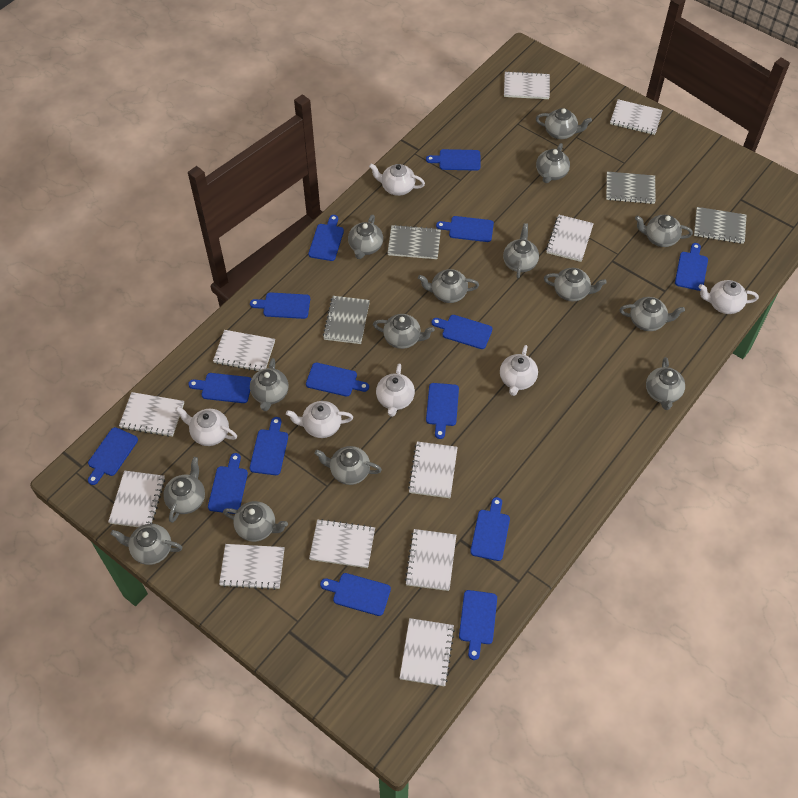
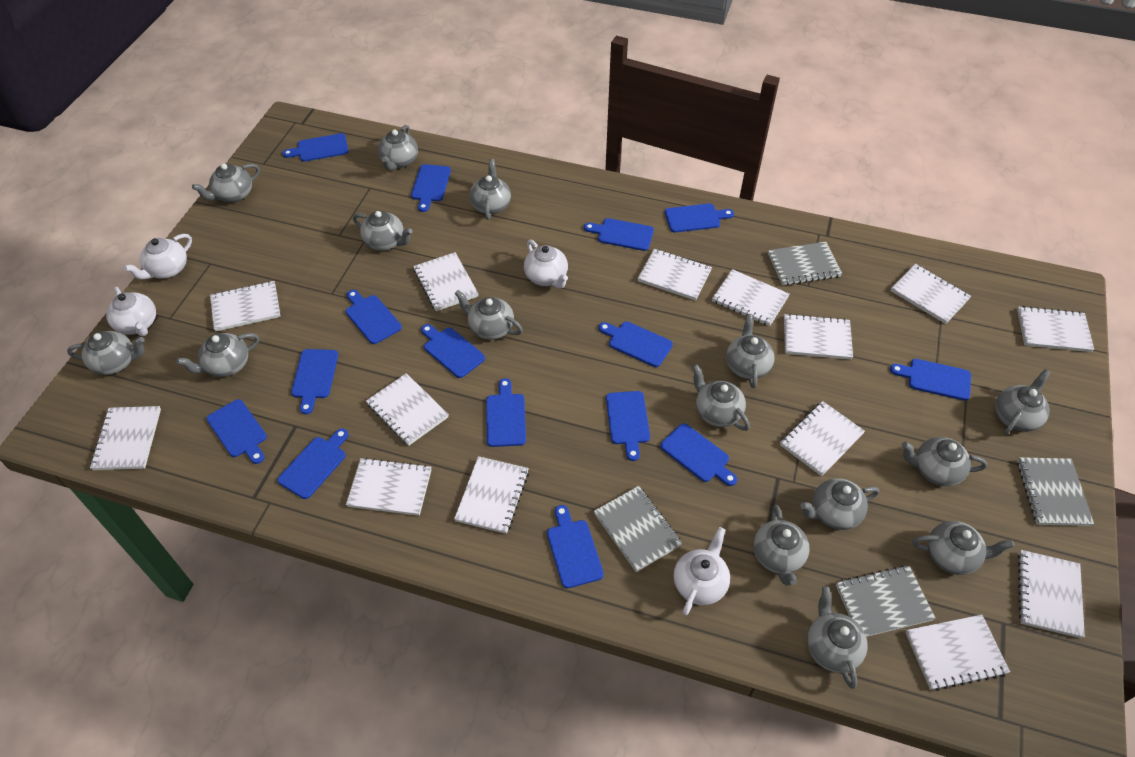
white notebook: 11 -> 14
white teapot: 6 -> 4

